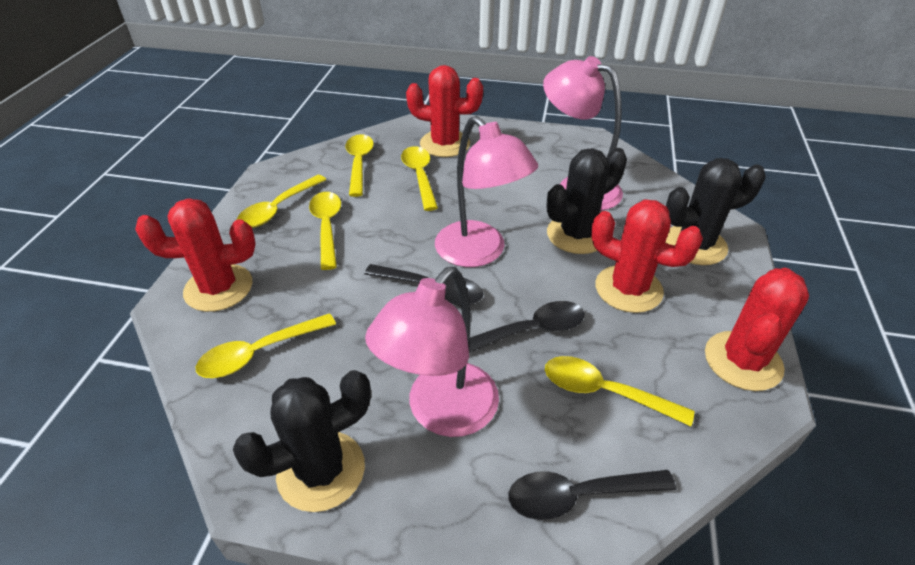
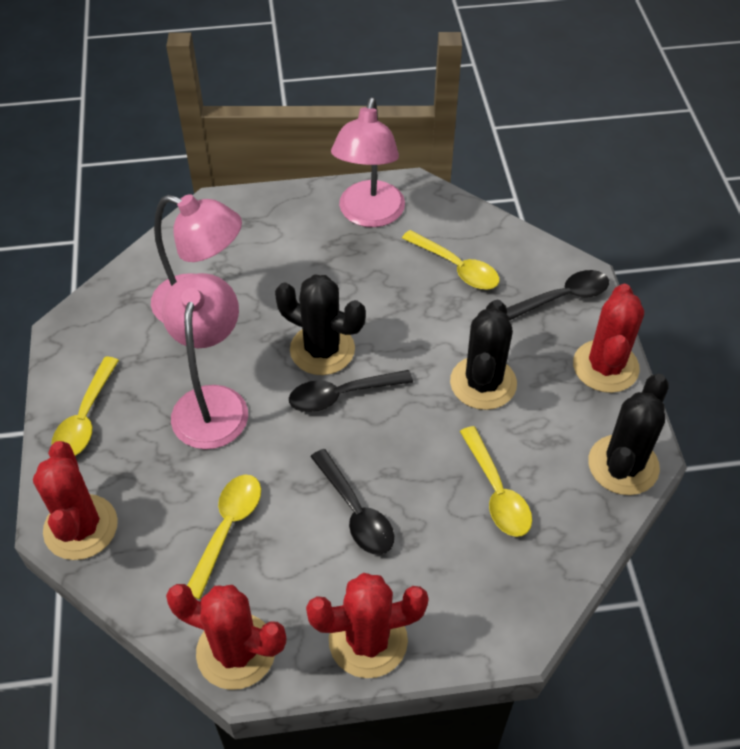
yellow spoon: 6 -> 4

